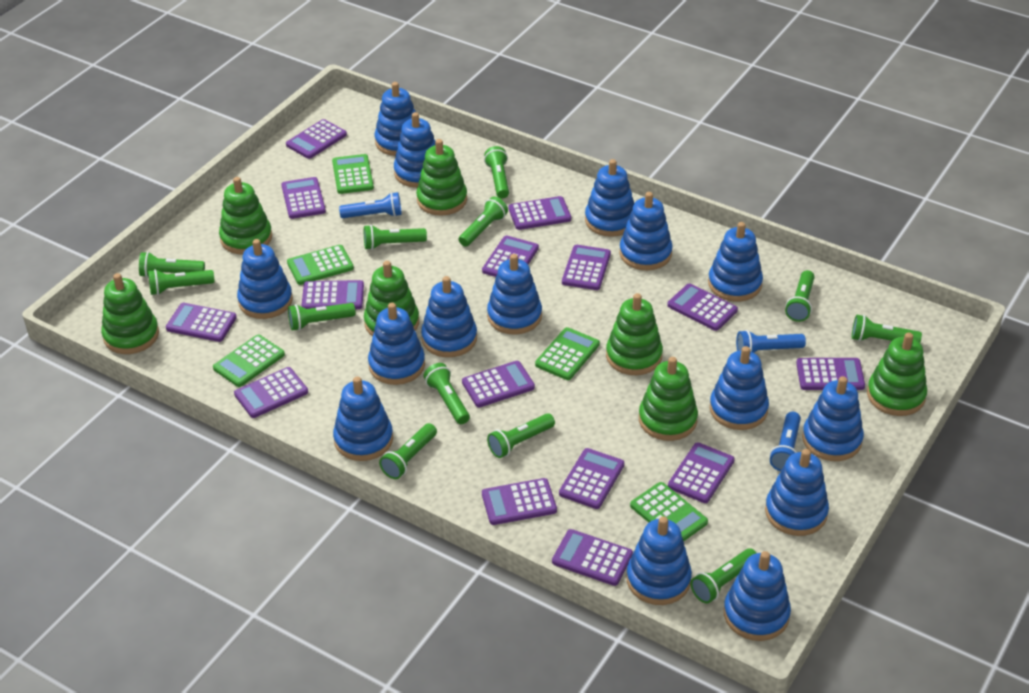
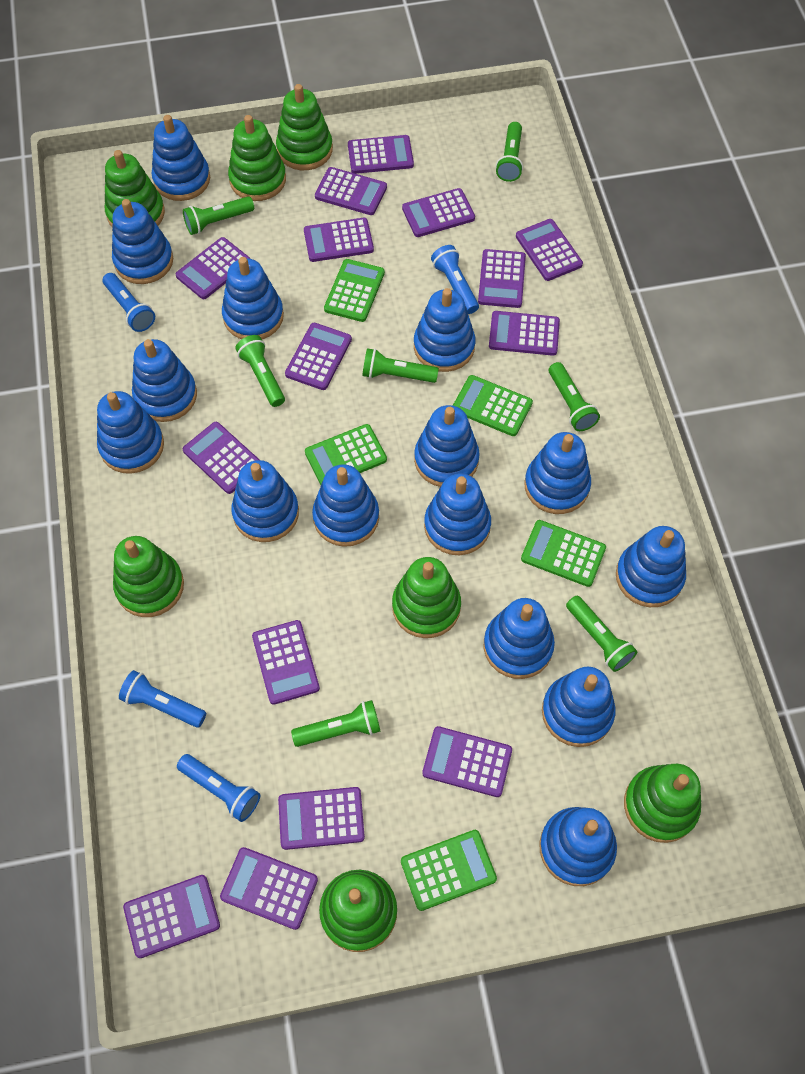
blue flashlight: 3 -> 4
green flashlight: 12 -> 7

